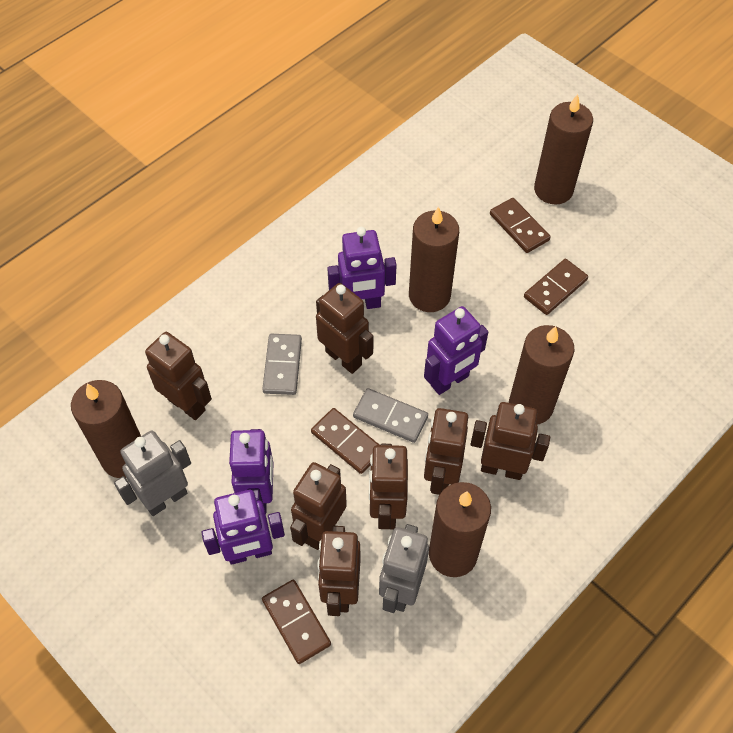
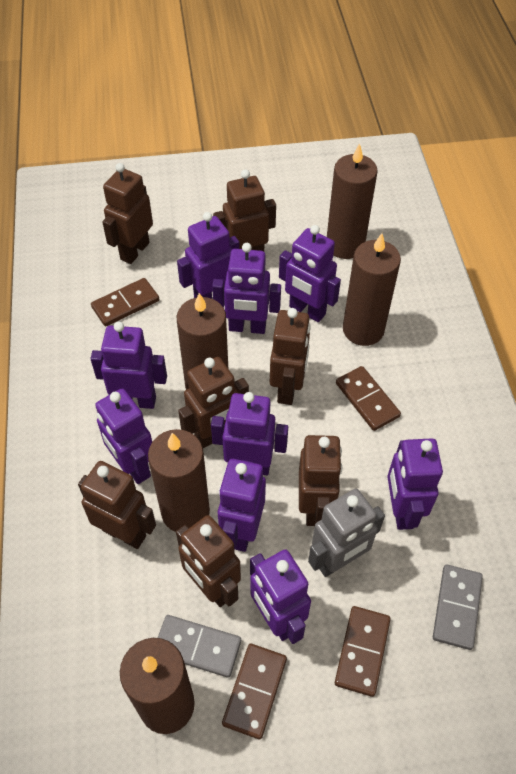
grey robot: 2 -> 1
purple robot: 4 -> 9

